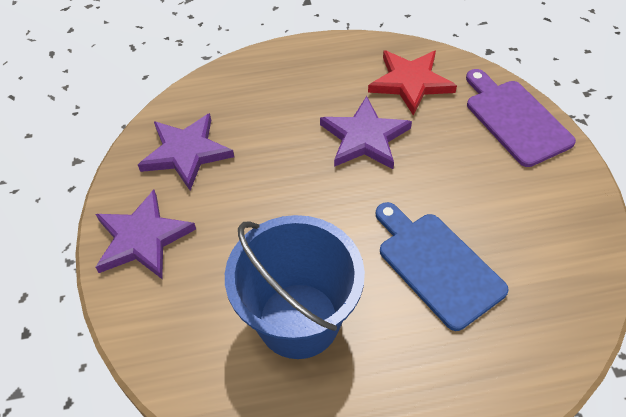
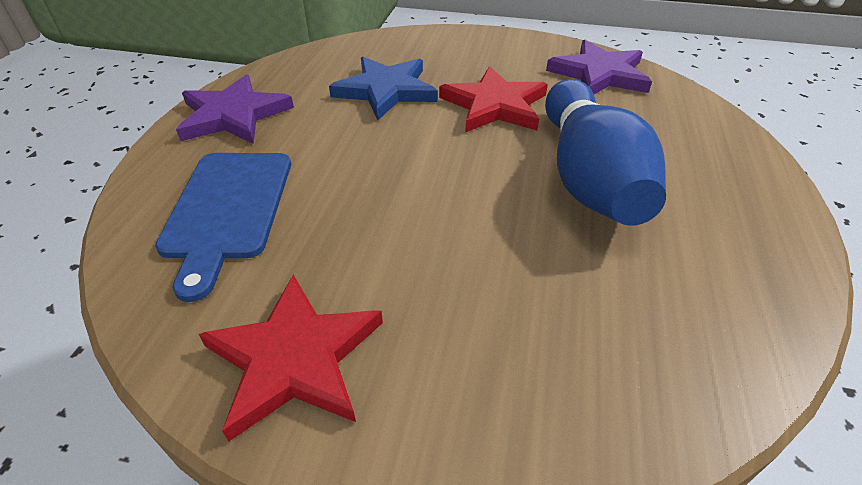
blue bowling pin: 0 -> 1
blue bucket: 1 -> 0
blue star: 0 -> 1
purple cutting board: 1 -> 0
purple star: 3 -> 2
red star: 1 -> 2

